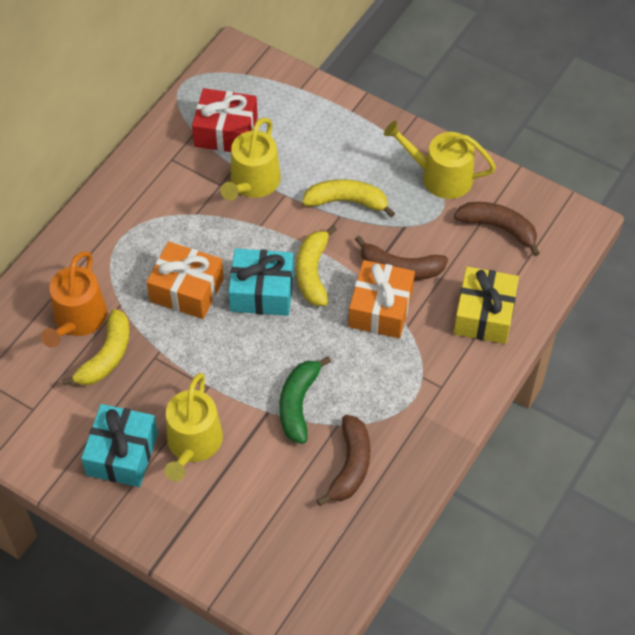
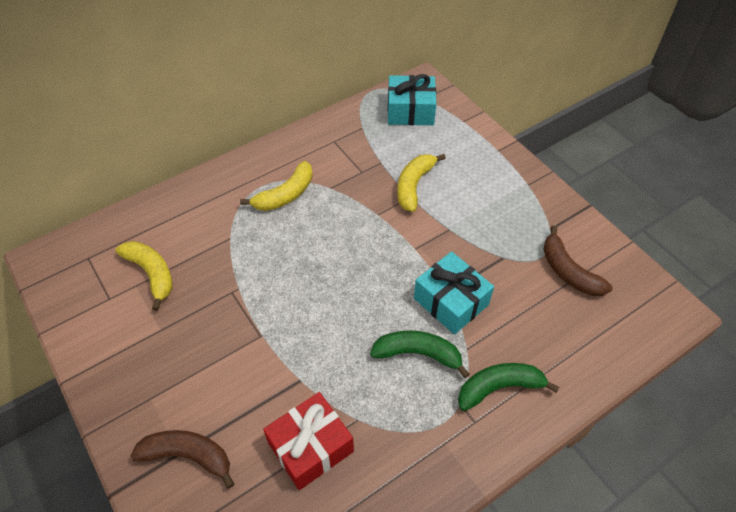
brown banana: 3 -> 2
green banana: 1 -> 2
orange gift: 2 -> 0
orange watering can: 1 -> 0
yellow gift: 1 -> 0
yellow watering can: 3 -> 0

